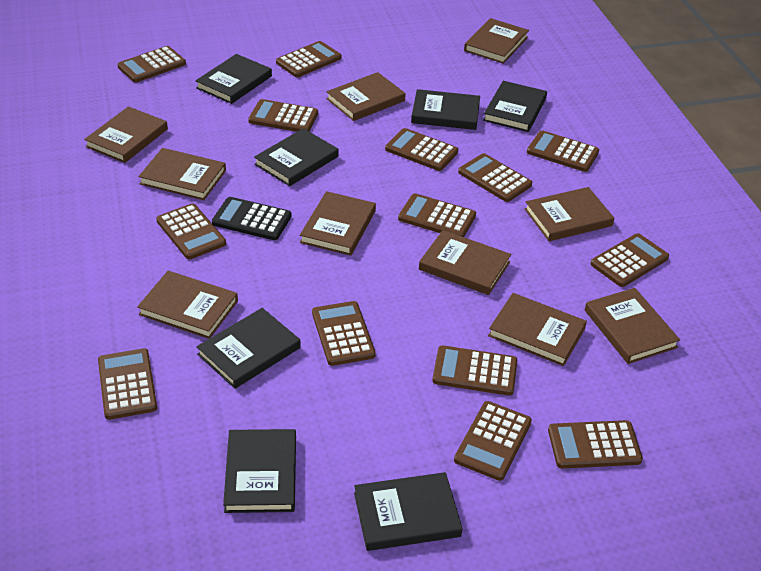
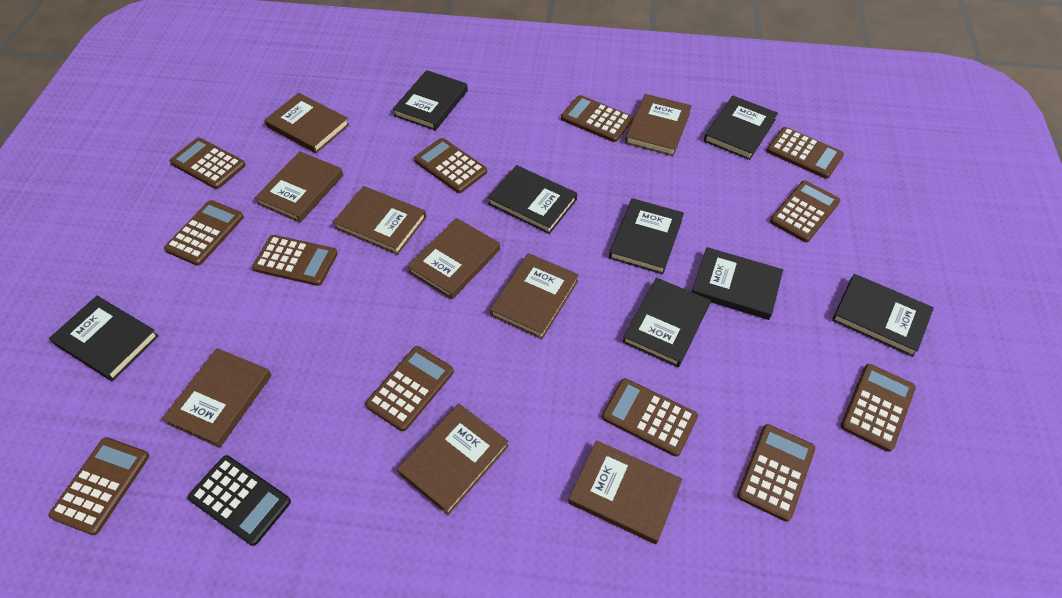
black book: 7 -> 8
brown book: 10 -> 9
brown calculator: 14 -> 12

